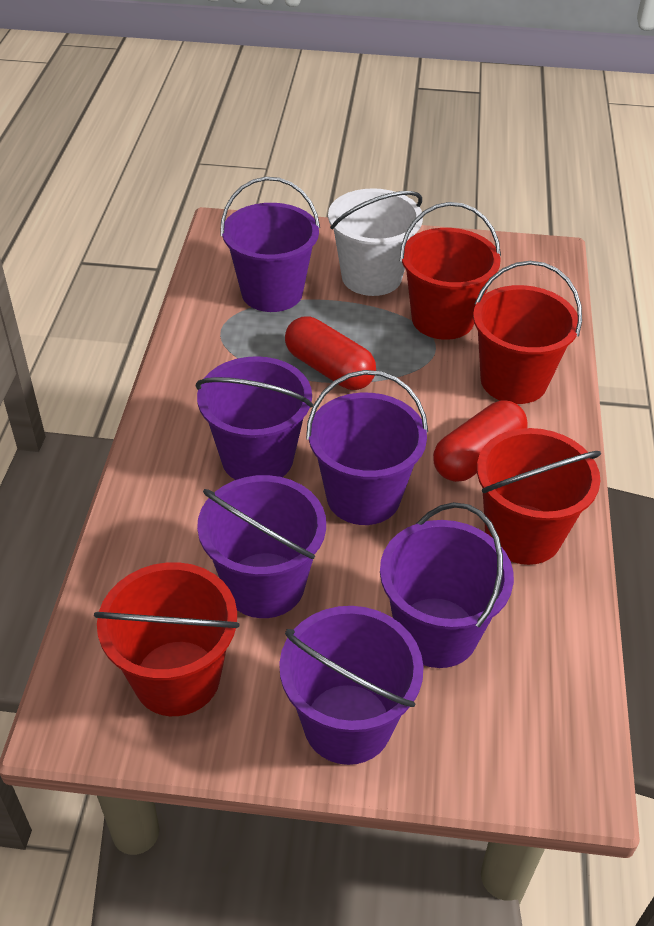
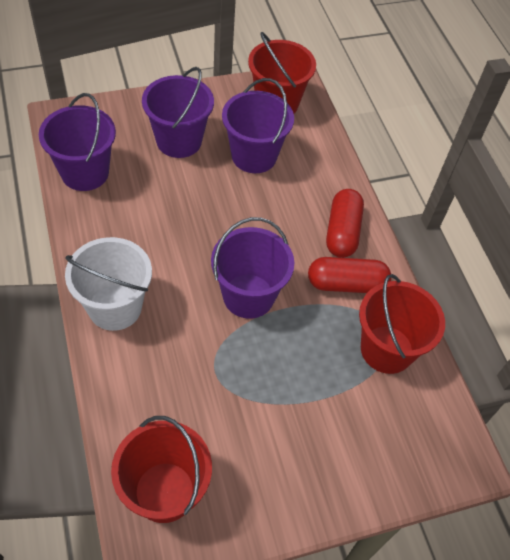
purple bucket: 6 -> 4
red bucket: 4 -> 3

